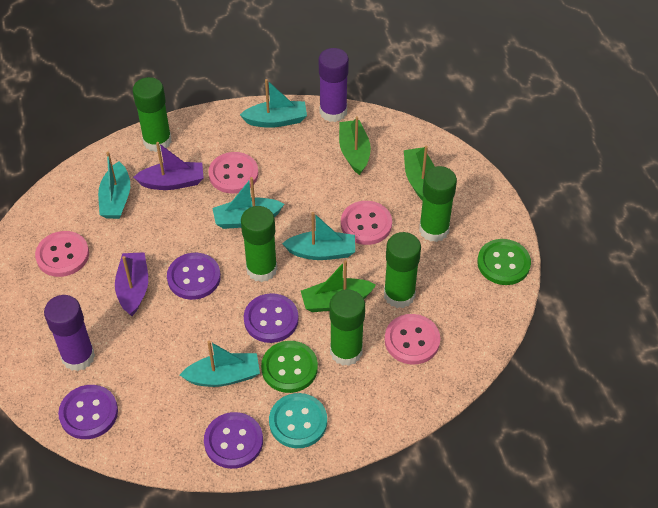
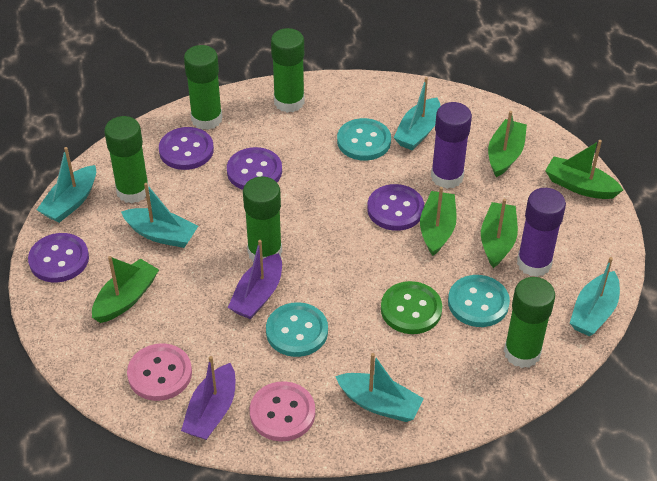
green boat: 3 -> 5
green button: 2 -> 1
pink button: 4 -> 2
turquoise button: 1 -> 3

